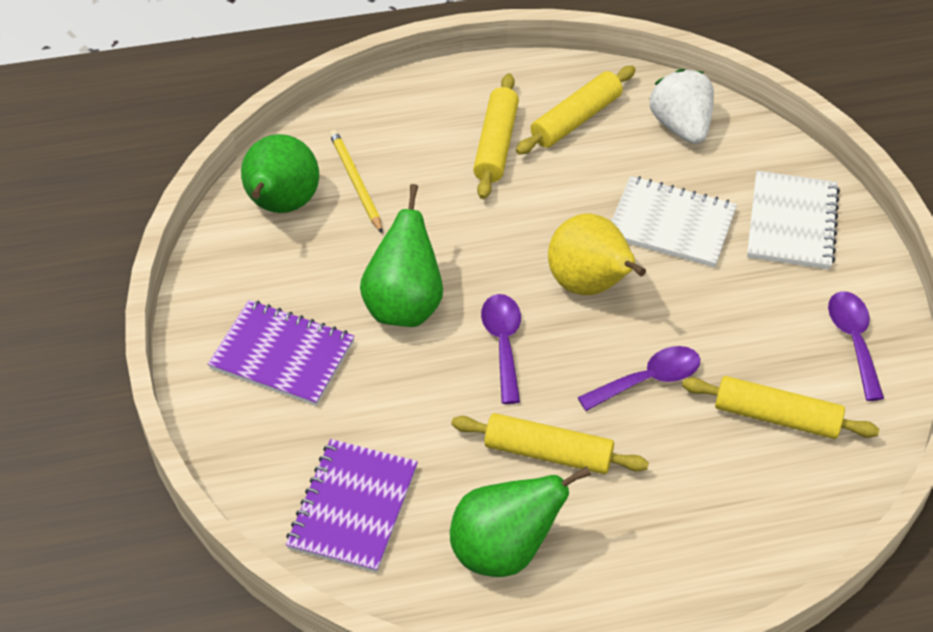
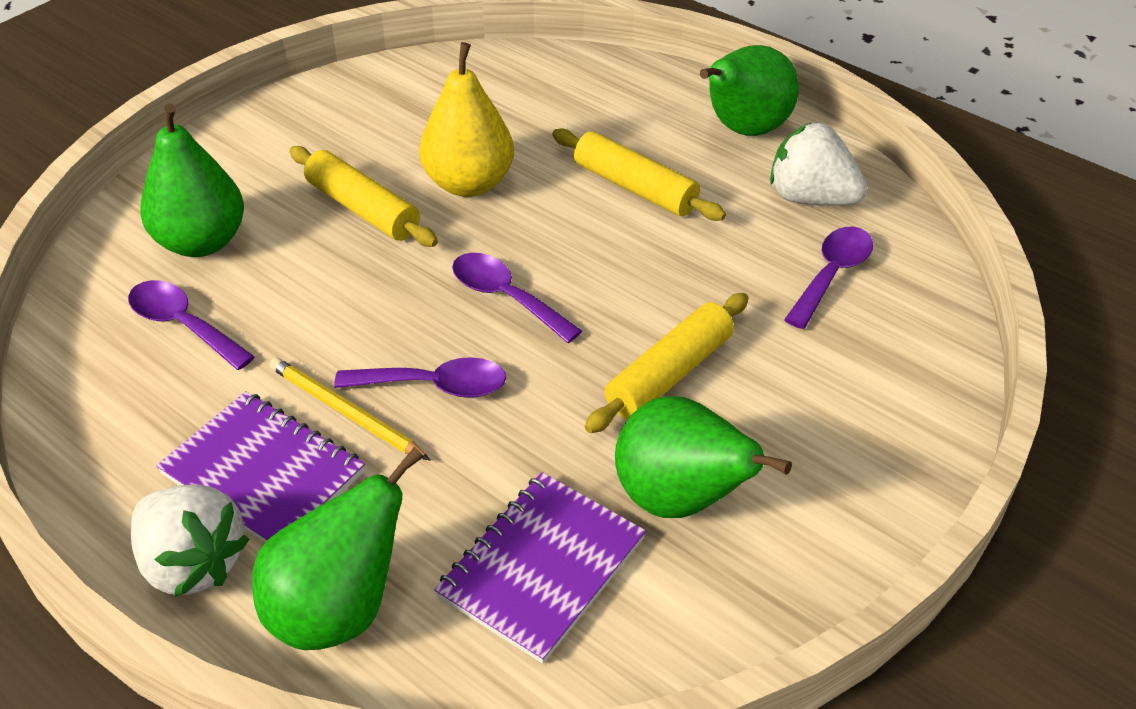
green pear: 3 -> 4
purple spoon: 3 -> 4
white notebook: 2 -> 0
white strawberry: 1 -> 2
yellow rolling pin: 4 -> 3

